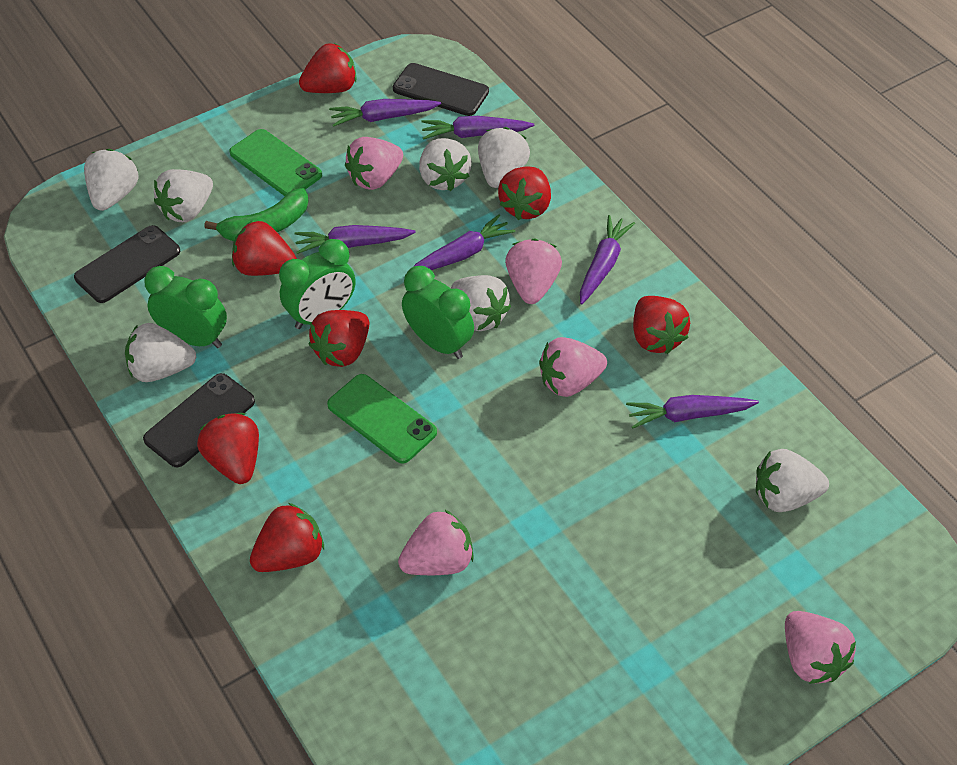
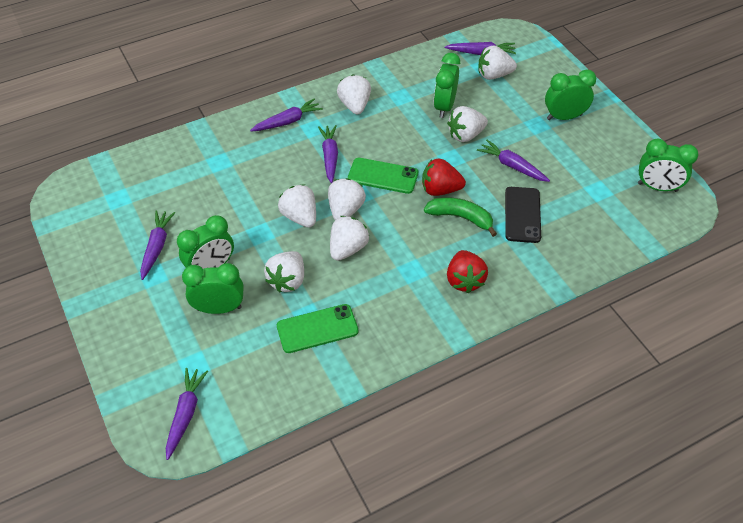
black phone: 3 -> 1
green clock: 3 -> 5
pink strawberry: 5 -> 0
red strawberry: 7 -> 2

